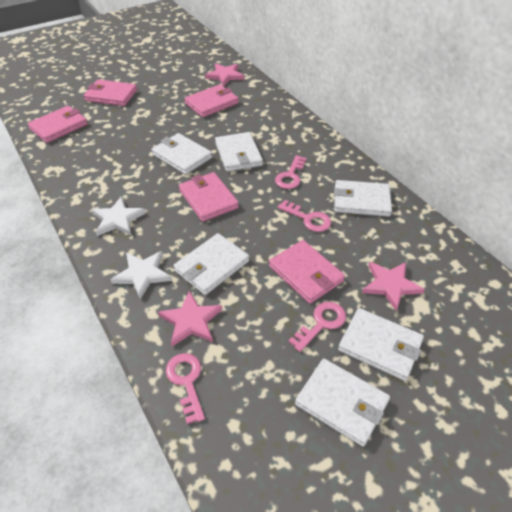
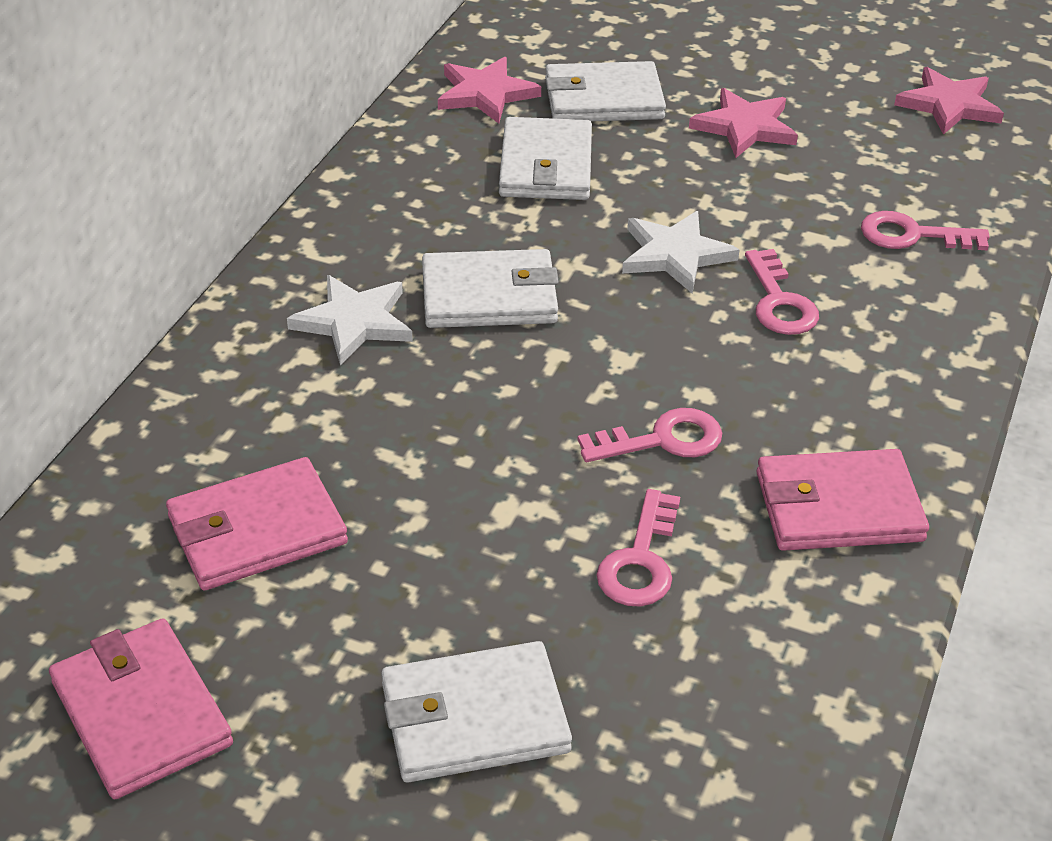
pink wallet: 5 -> 3
white wallet: 6 -> 4

